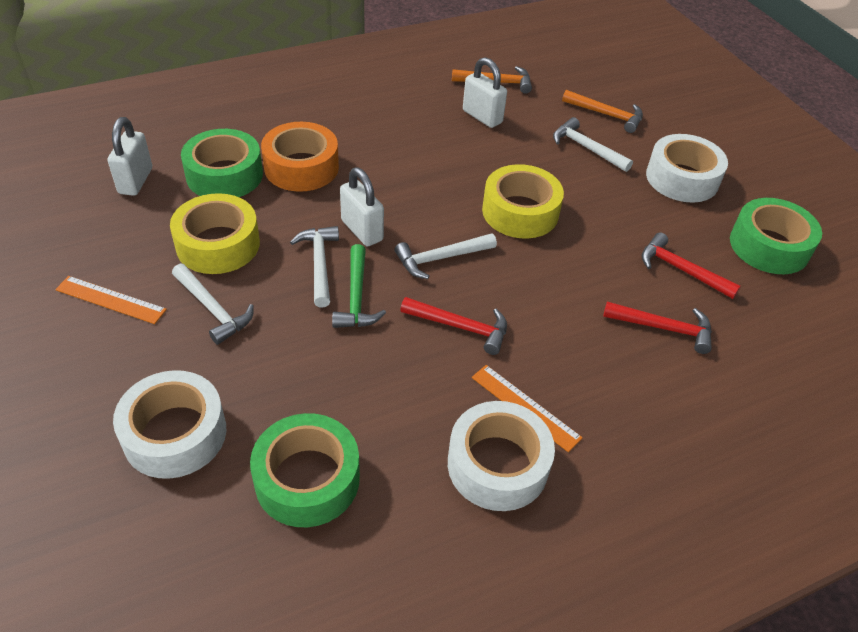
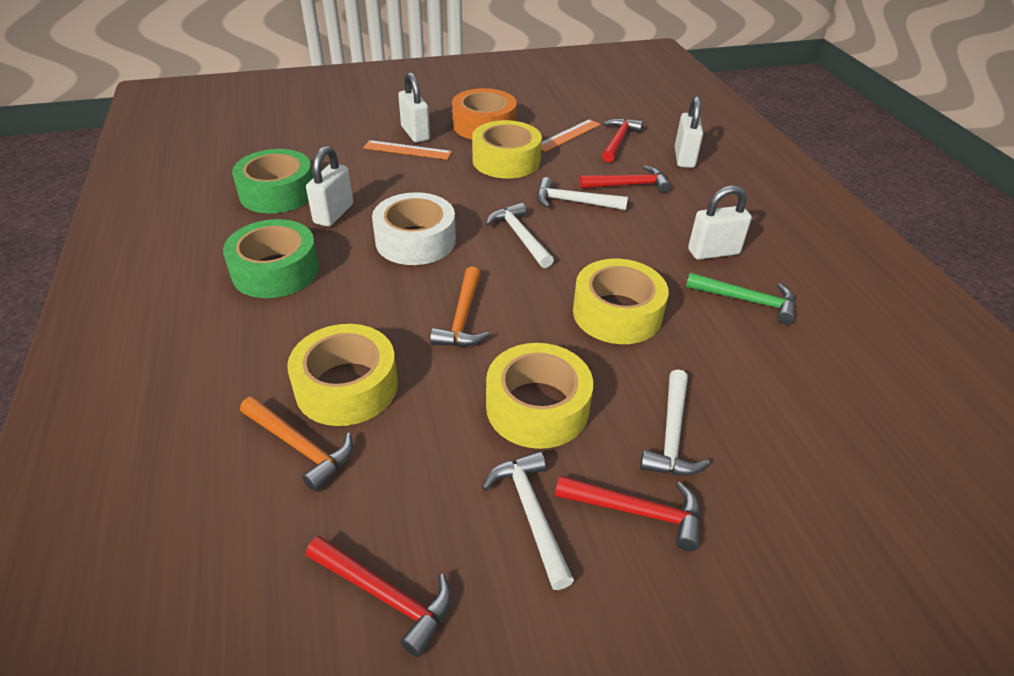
green tape: 3 -> 2
red hammer: 3 -> 4
white padlock: 3 -> 4
white tape: 3 -> 1
yellow tape: 2 -> 4

